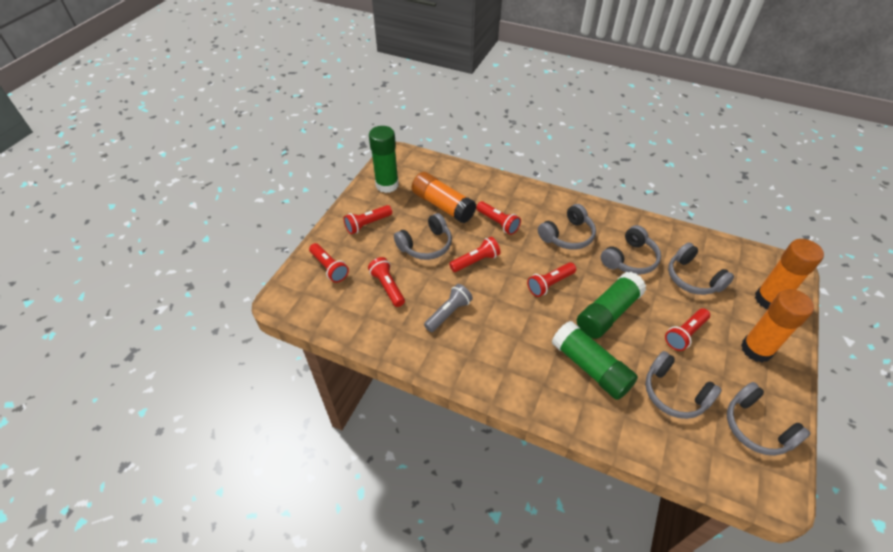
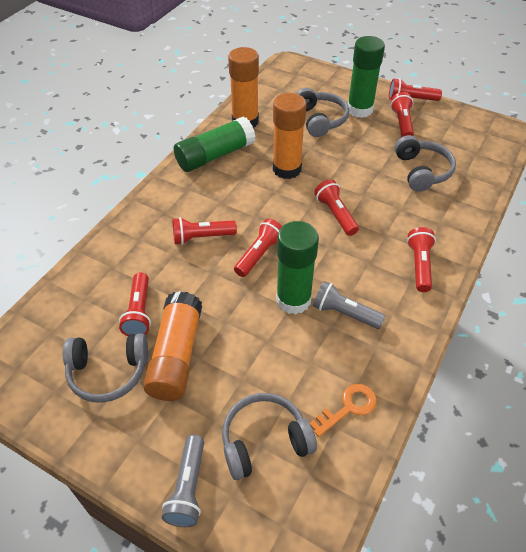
grey flashlight: 1 -> 2
grey headphones: 6 -> 4
orange key: 0 -> 1

